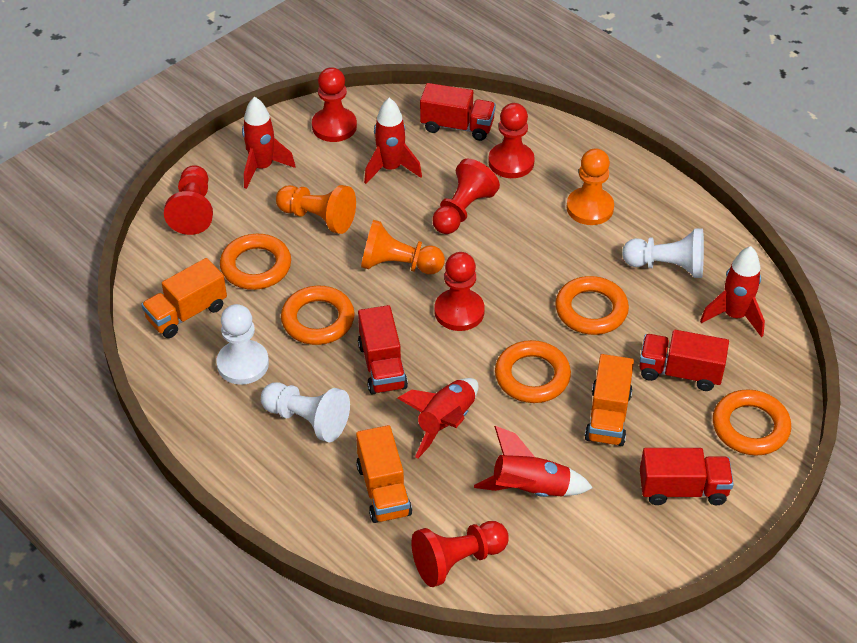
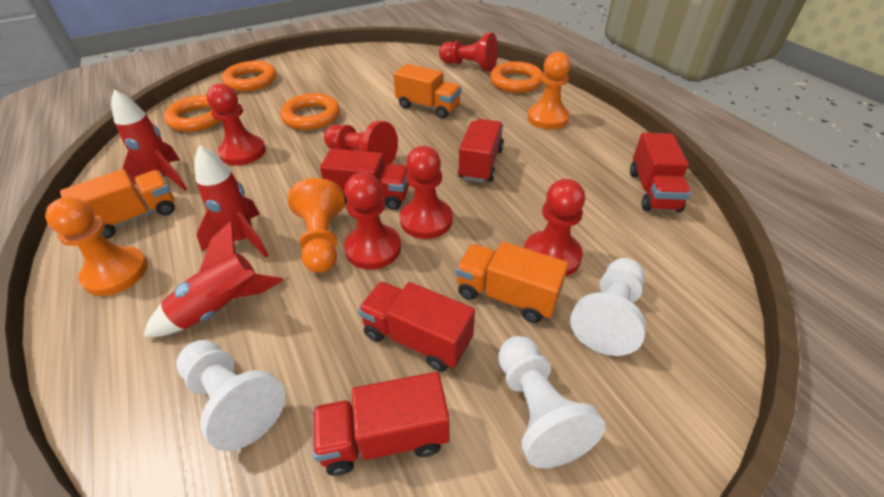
orange ring: 5 -> 4
red rocket: 5 -> 3
red truck: 4 -> 5

